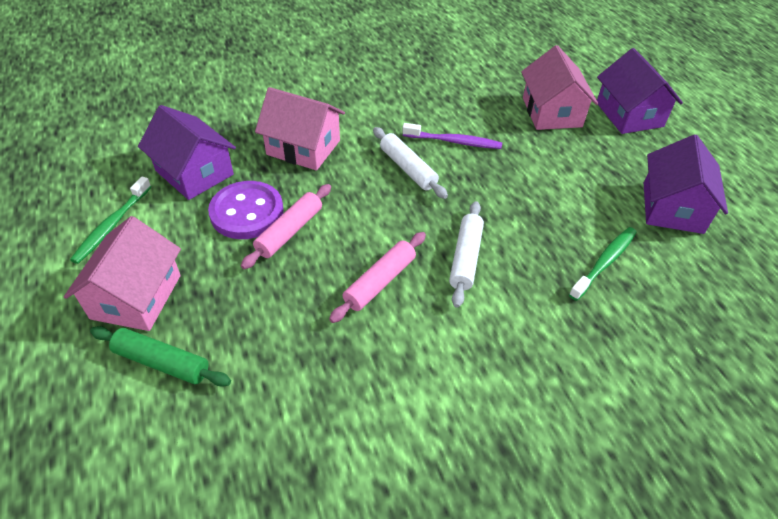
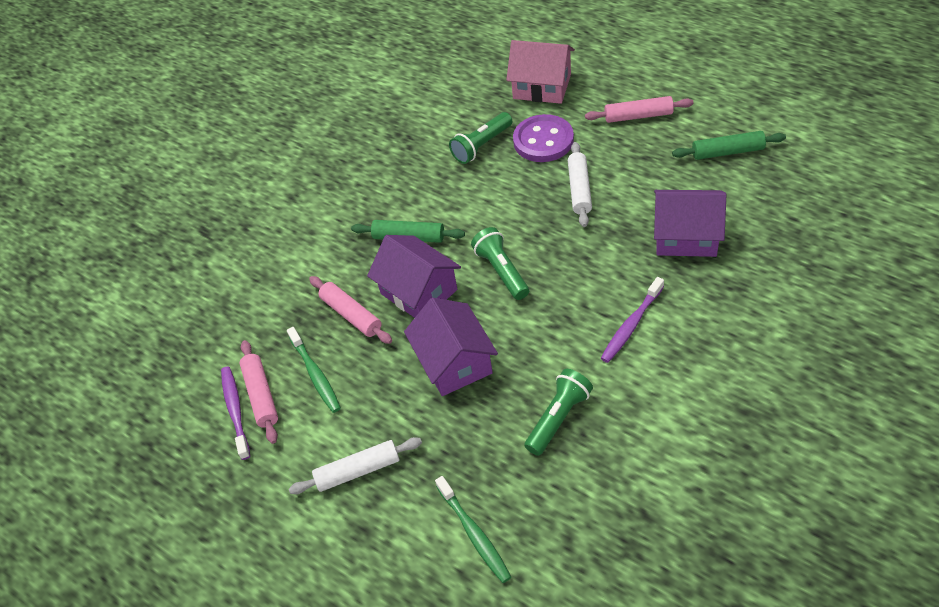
green flashlight: 0 -> 3
green rolling pin: 1 -> 2
pink house: 3 -> 1
pink rolling pin: 2 -> 3
purple toothbrush: 1 -> 2

